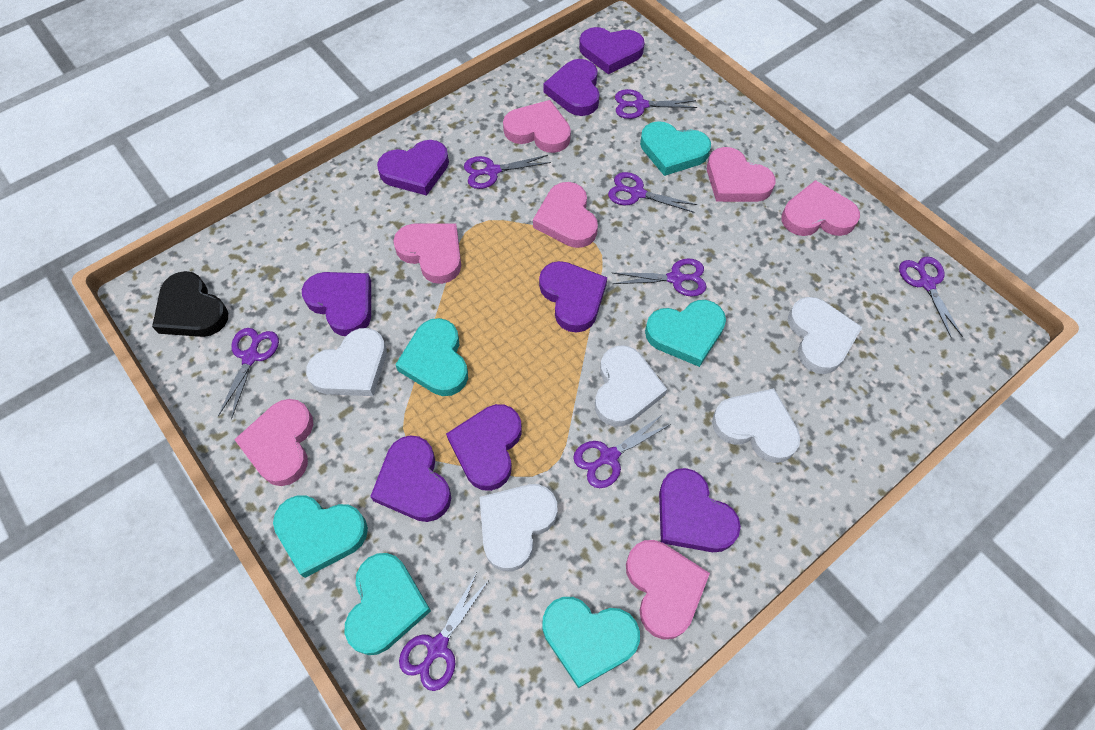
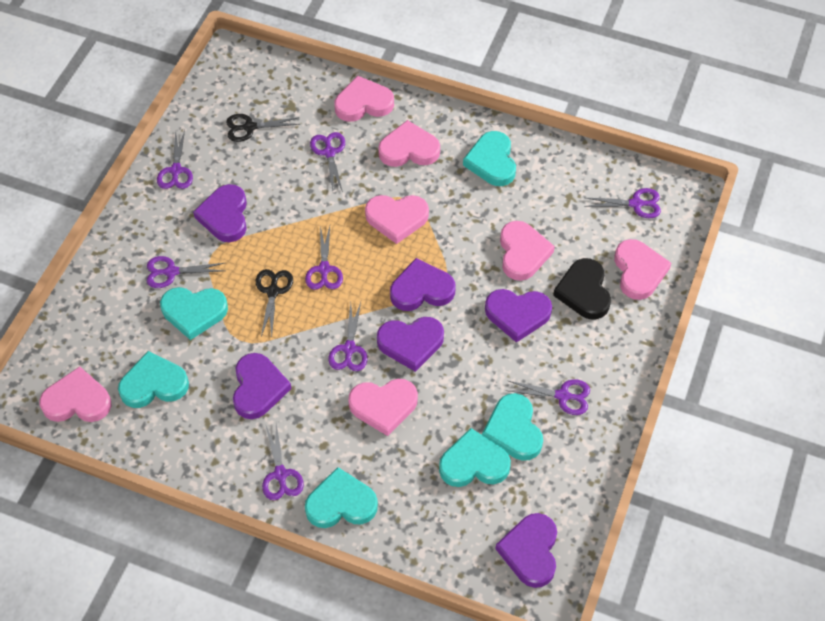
black scissors: 0 -> 2
purple heart: 8 -> 6
white heart: 5 -> 0

